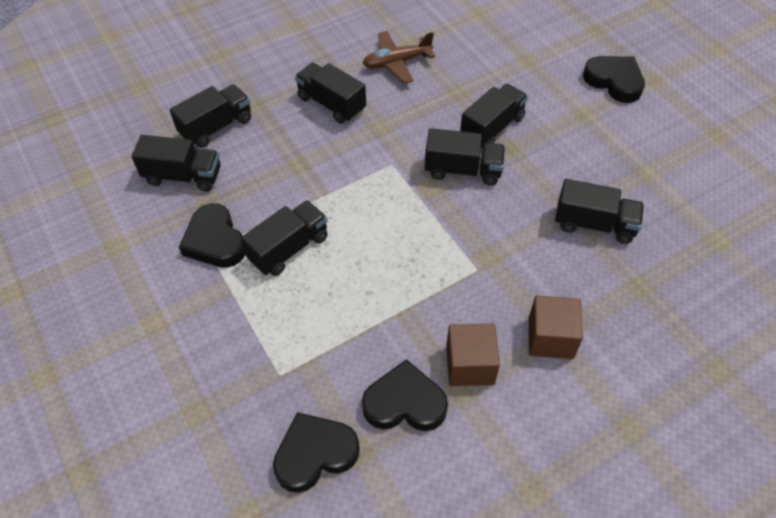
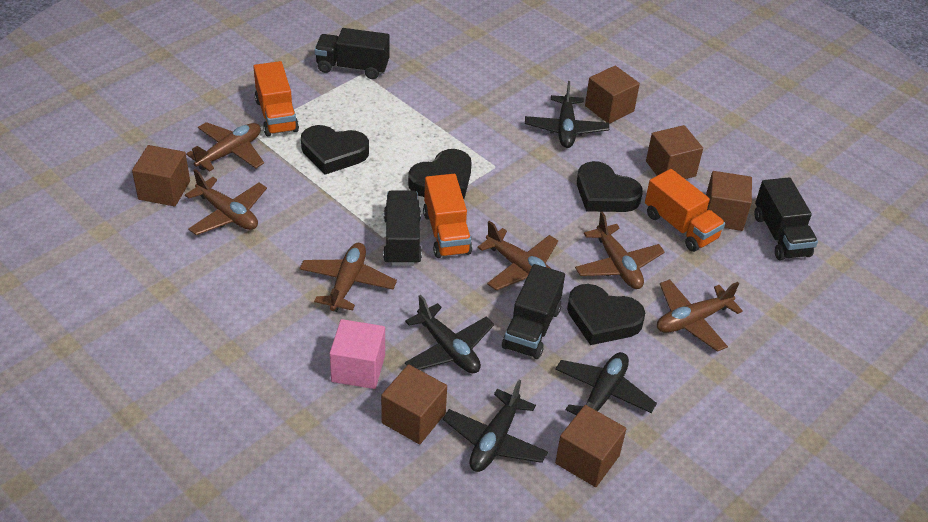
black plane: 0 -> 4
black truck: 7 -> 4
brown cube: 2 -> 6
brown plane: 1 -> 6
orange truck: 0 -> 3
pink cube: 0 -> 1

